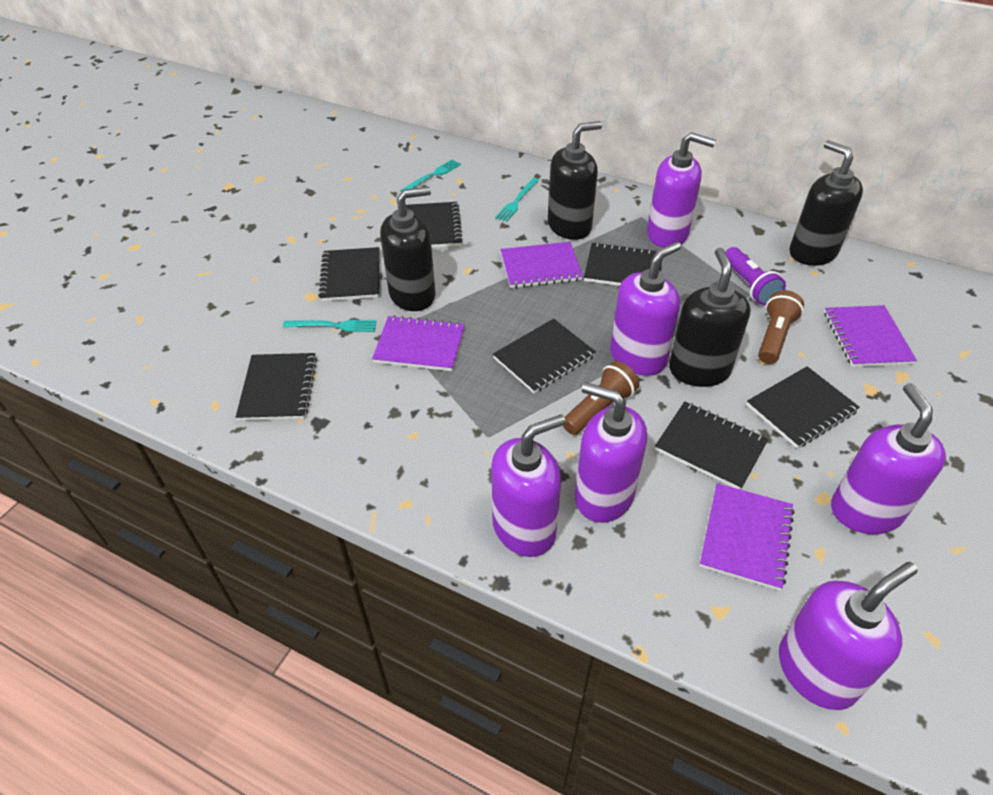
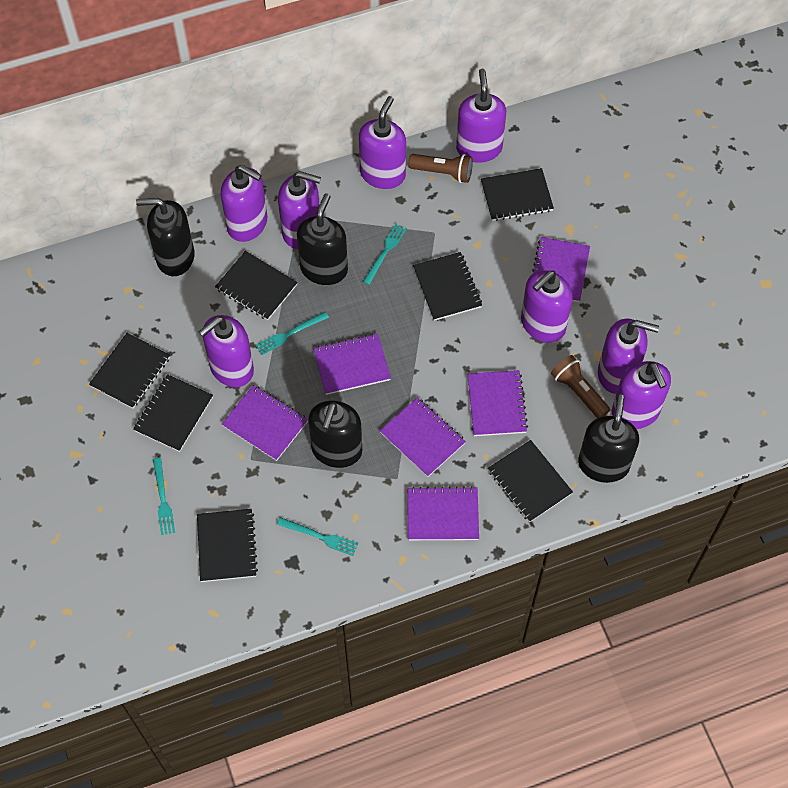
purple flashlight: 1 -> 0
purple notebook: 4 -> 6
purple soap dispenser: 6 -> 8
turquoise fork: 3 -> 4

